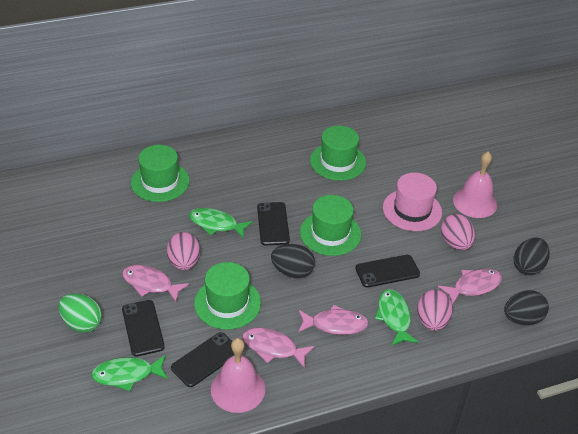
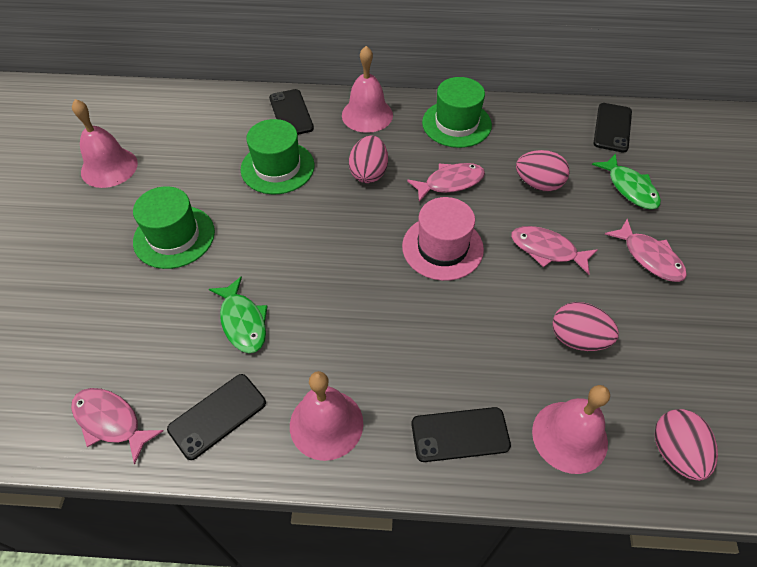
black egg: 3 -> 0
green egg: 1 -> 0
green fish: 3 -> 2
green hat: 4 -> 3
pink bell: 2 -> 4
pink egg: 3 -> 4

